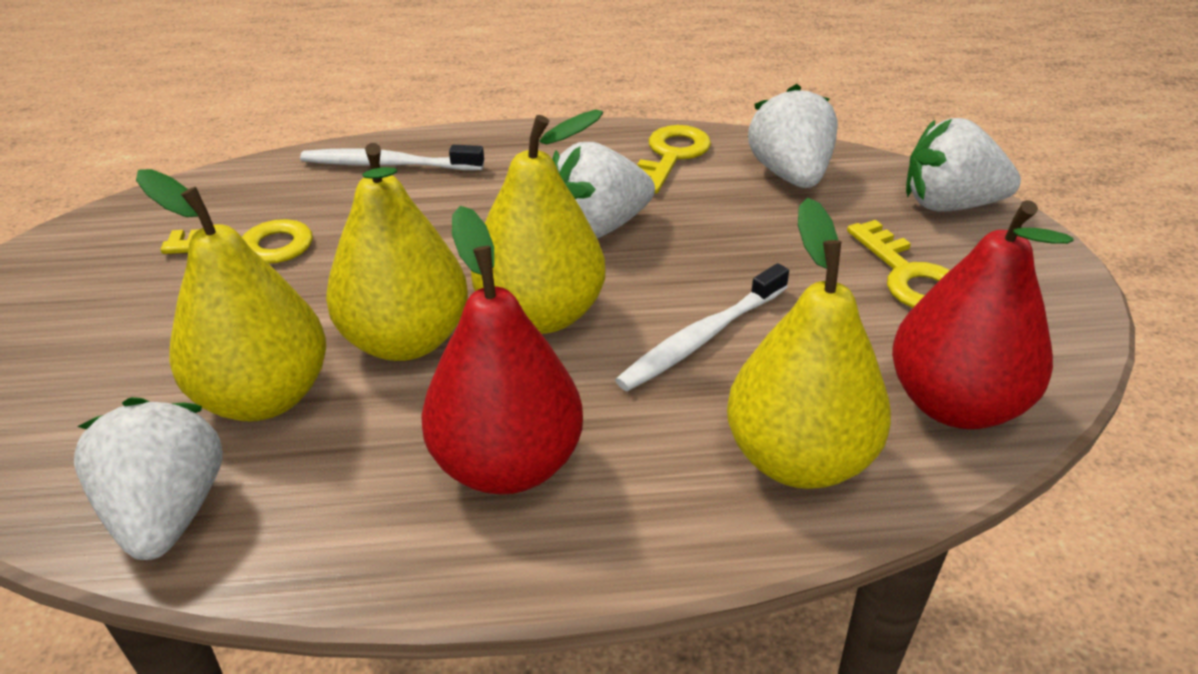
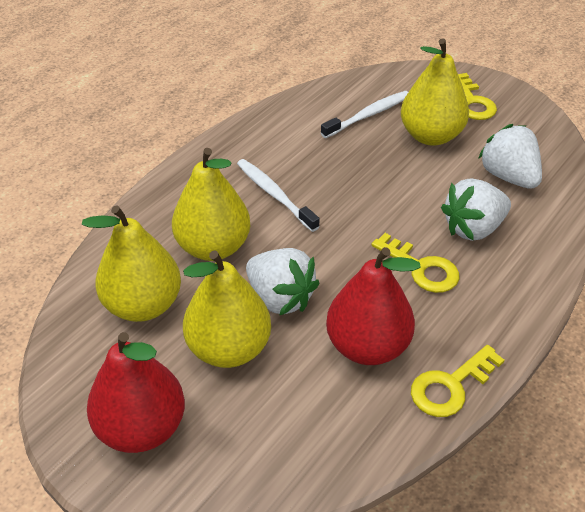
white strawberry: 4 -> 3

